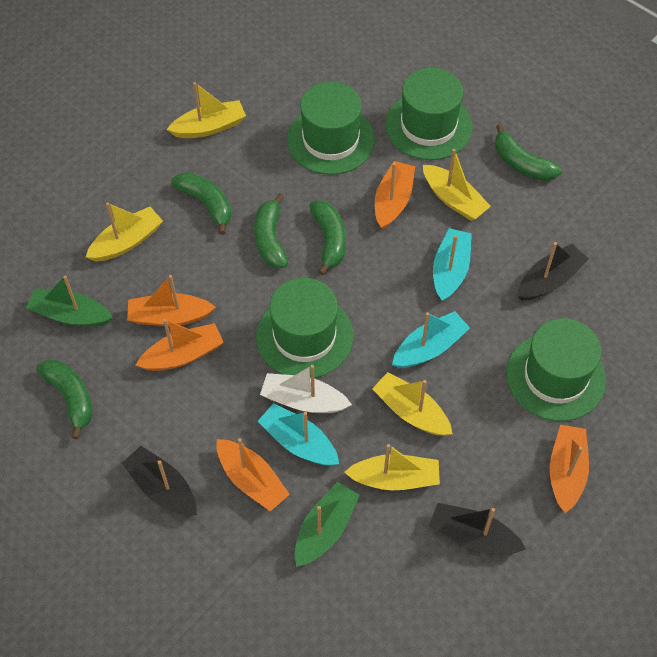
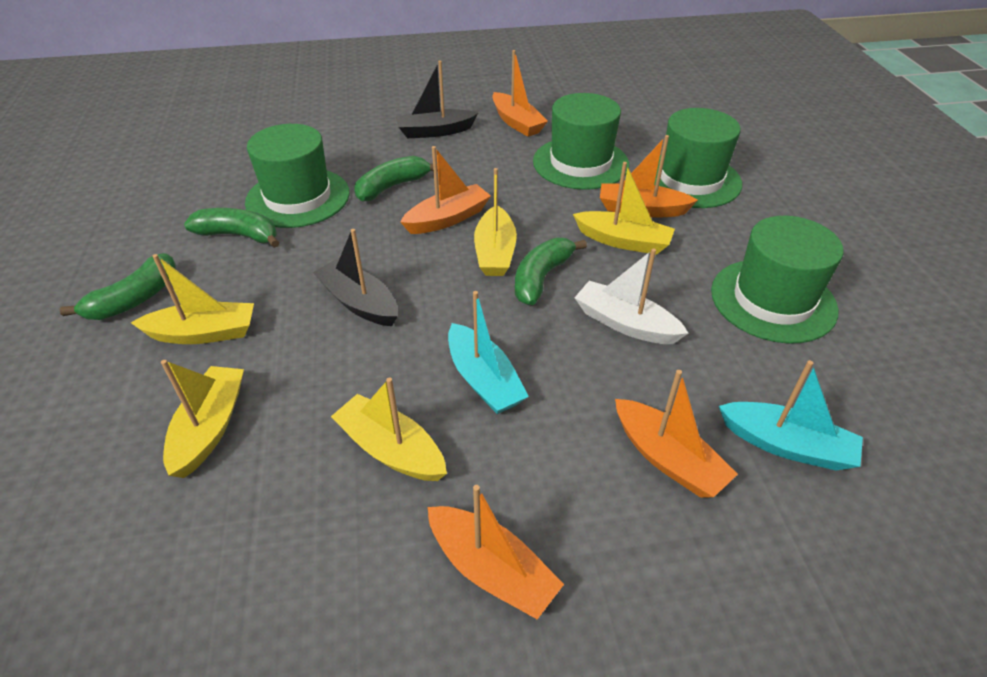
black boat: 3 -> 2
green banana: 5 -> 4
green boat: 2 -> 0
turquoise boat: 3 -> 2

